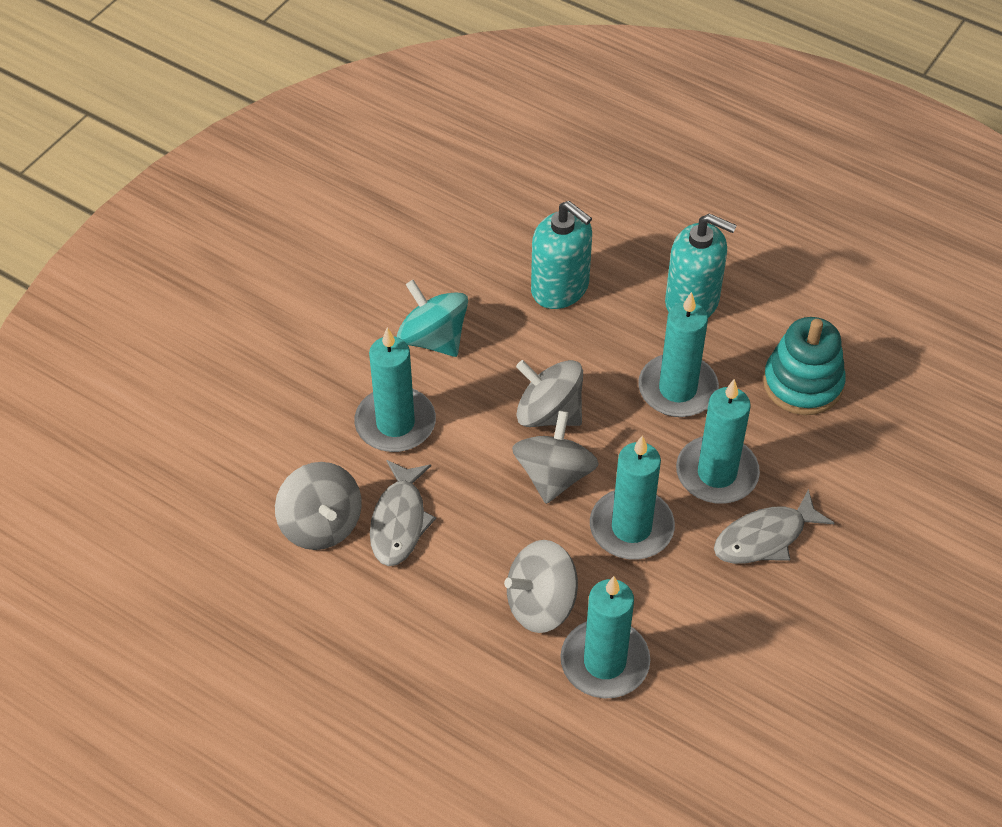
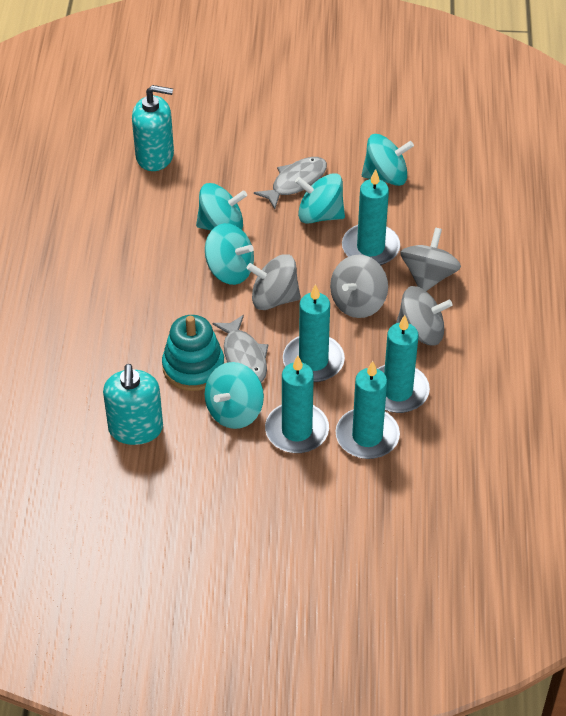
turquoise spinning top: 1 -> 5

